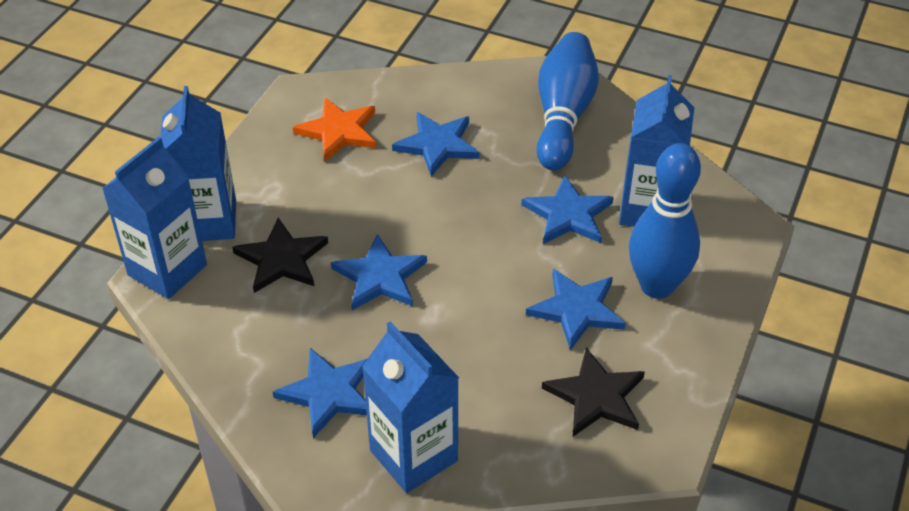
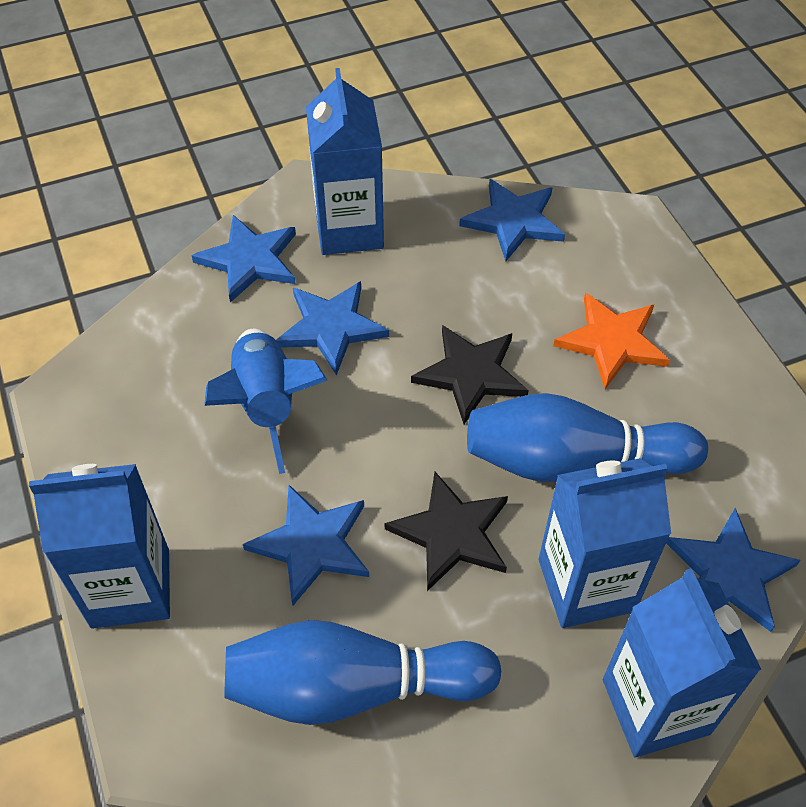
blue rocket: 0 -> 1

